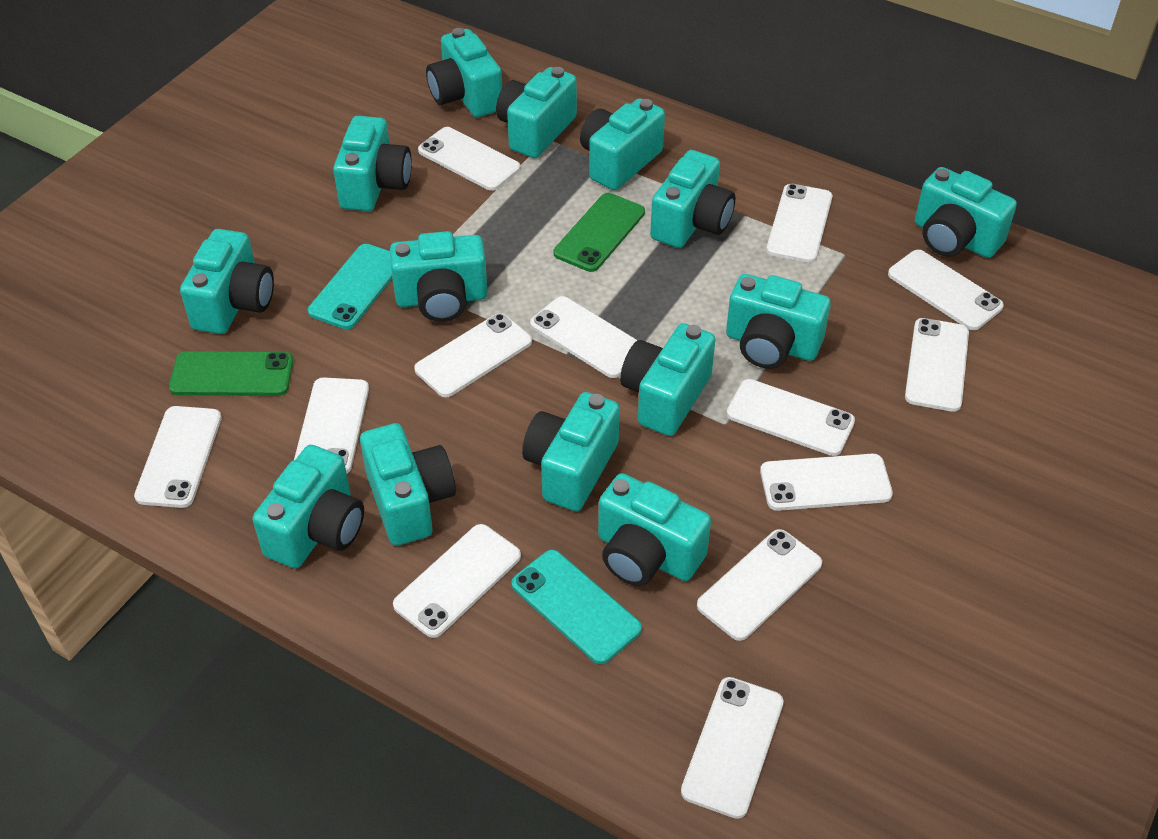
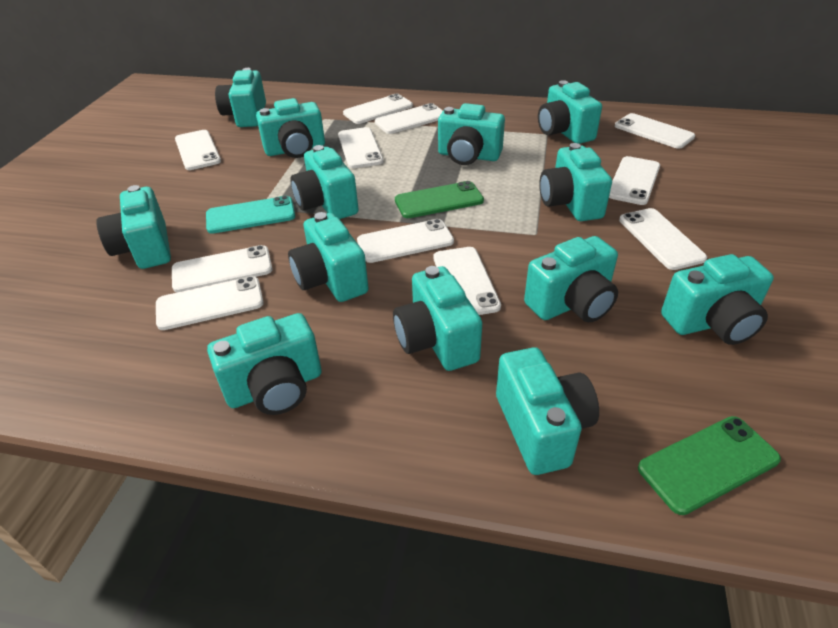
turquoise camera: 14 -> 13
turquoise phone: 2 -> 1
white phone: 13 -> 11

